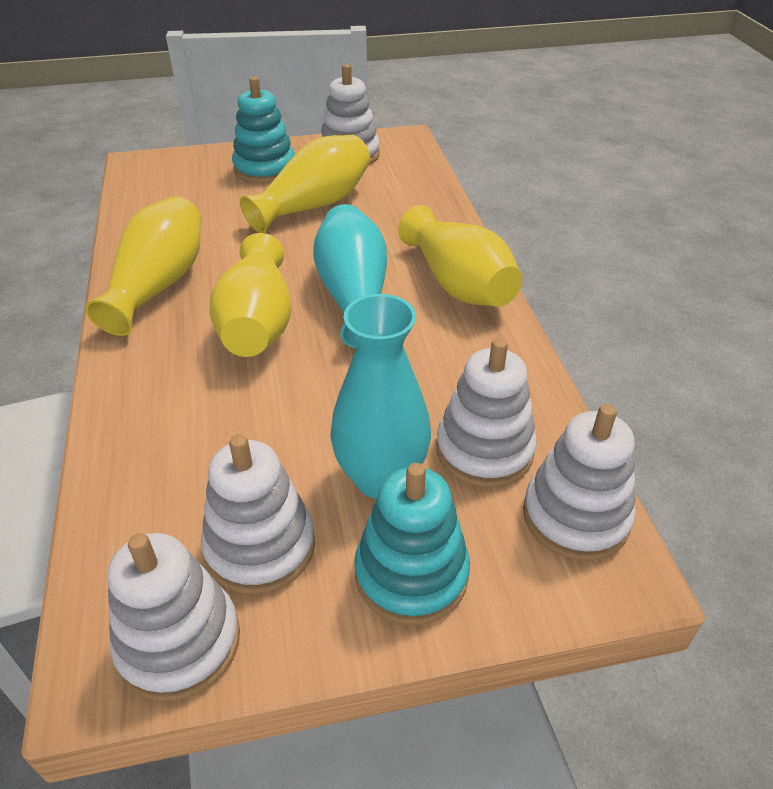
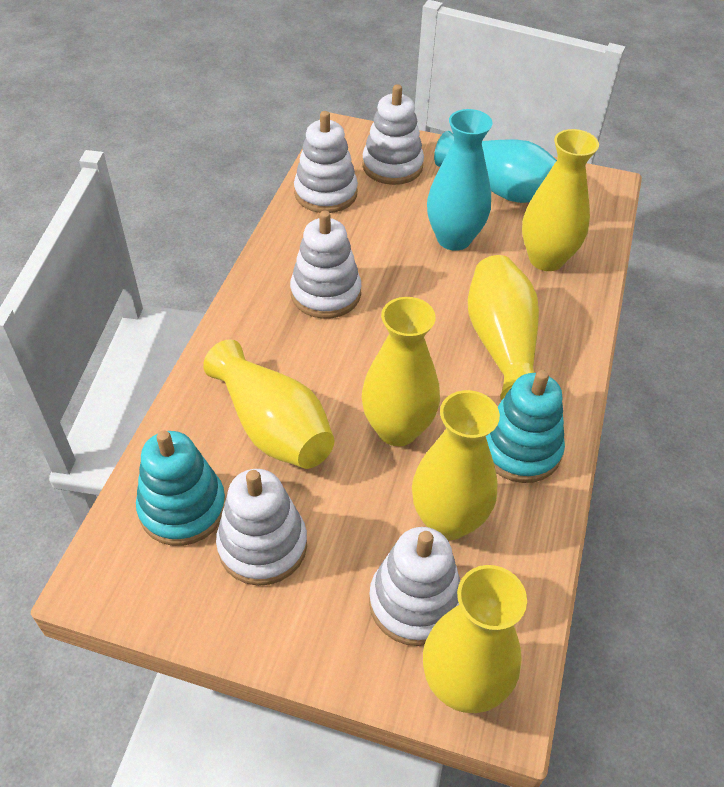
yellow vase: 4 -> 6

